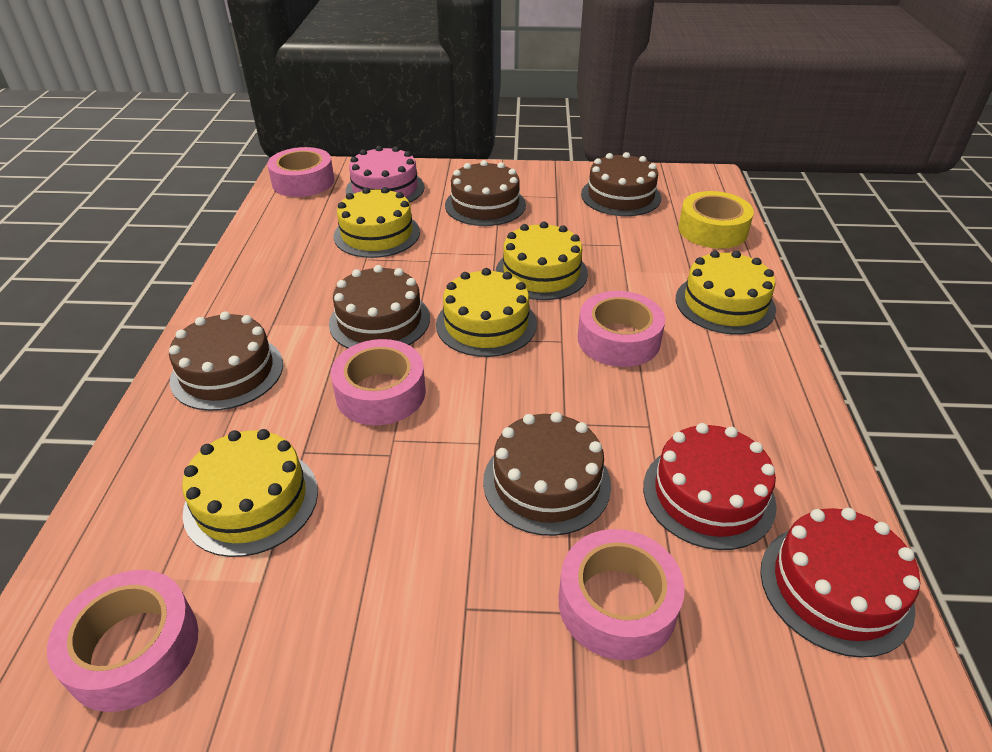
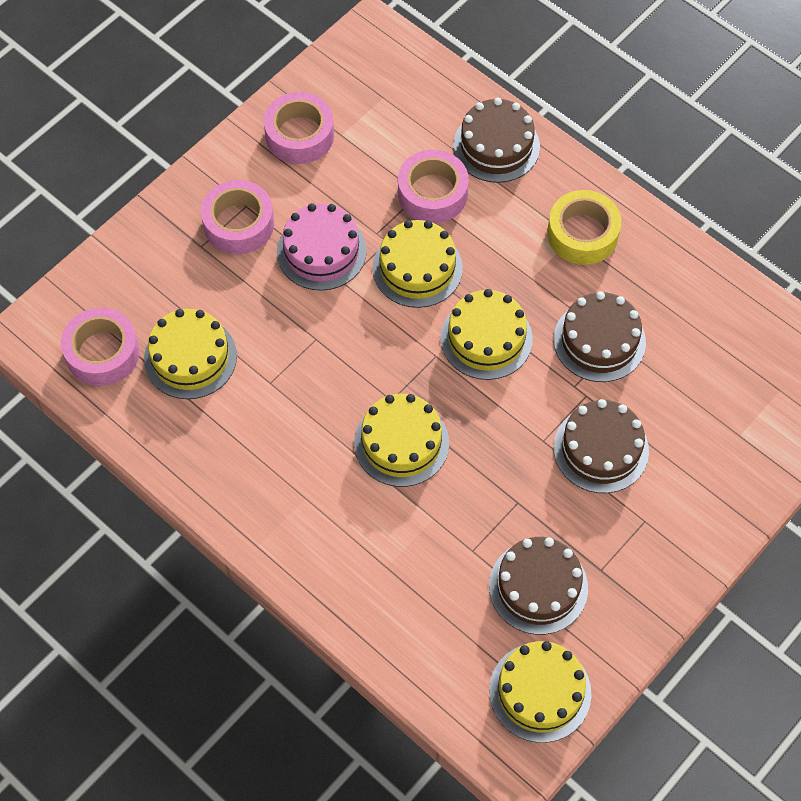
brown cake: 5 -> 4
pink tape: 5 -> 4
red cake: 2 -> 0

